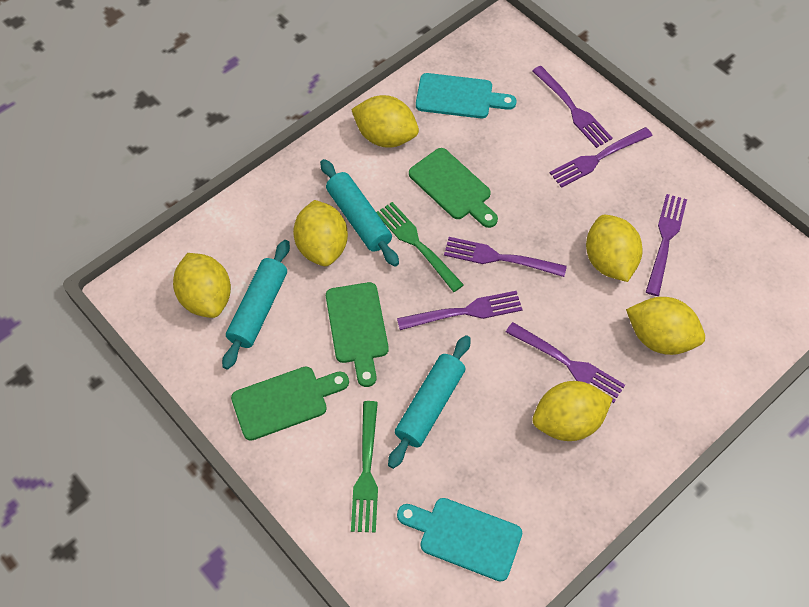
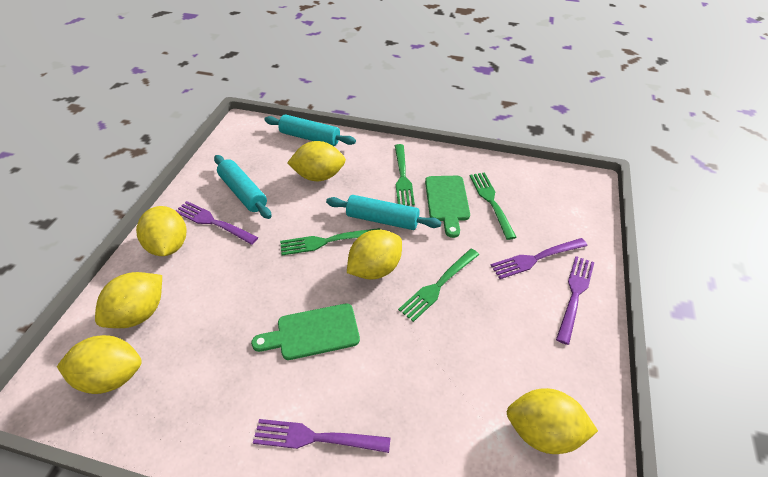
green cutting board: 3 -> 2
green fork: 2 -> 4
purple fork: 6 -> 4
turquoise cutting board: 2 -> 0

